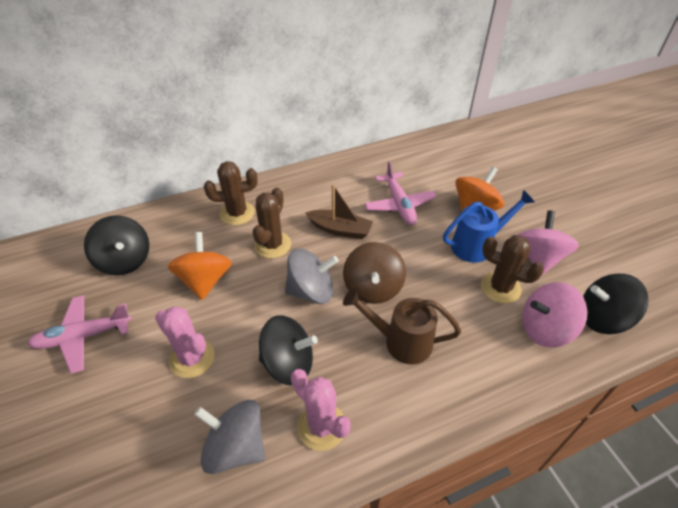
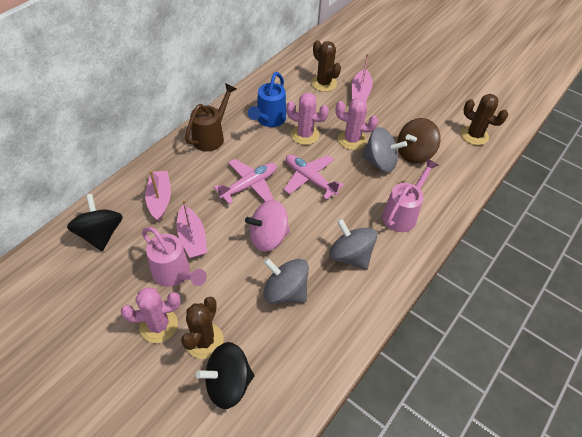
black spinning top: 3 -> 2
brown boat: 1 -> 0
grey spinning top: 2 -> 3
orange spinning top: 2 -> 0
pink boat: 0 -> 3
pink cactus: 2 -> 3
pink spinning top: 2 -> 1
pink watering can: 0 -> 2

